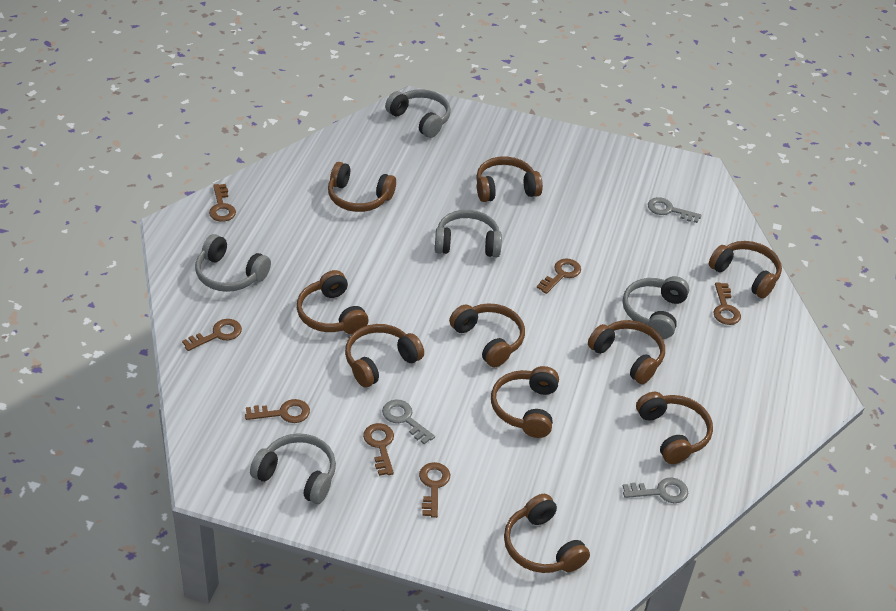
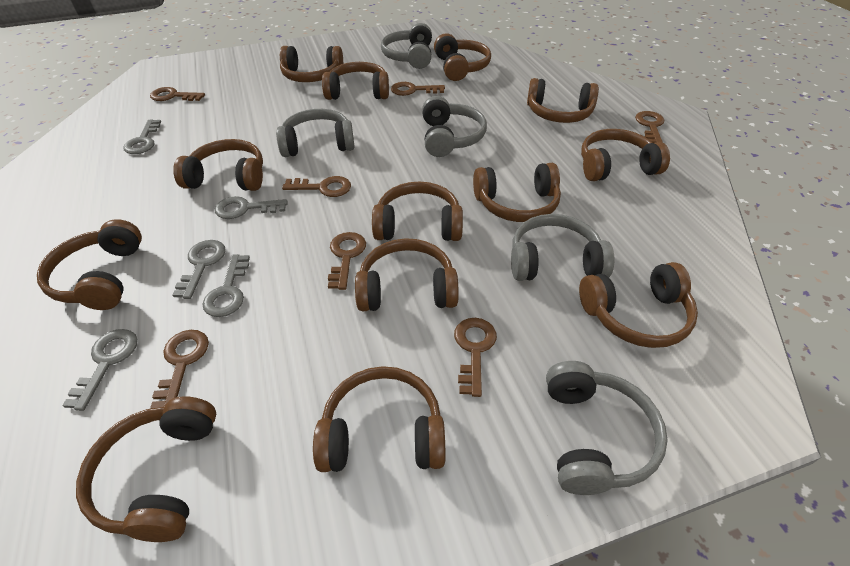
brown headphones: 10 -> 13
grey key: 3 -> 5

